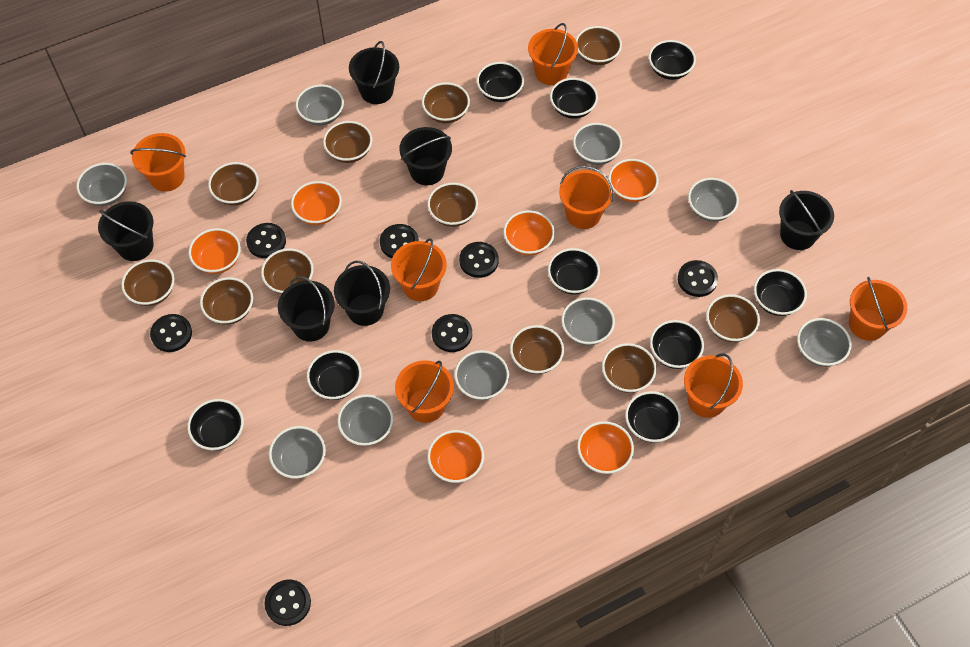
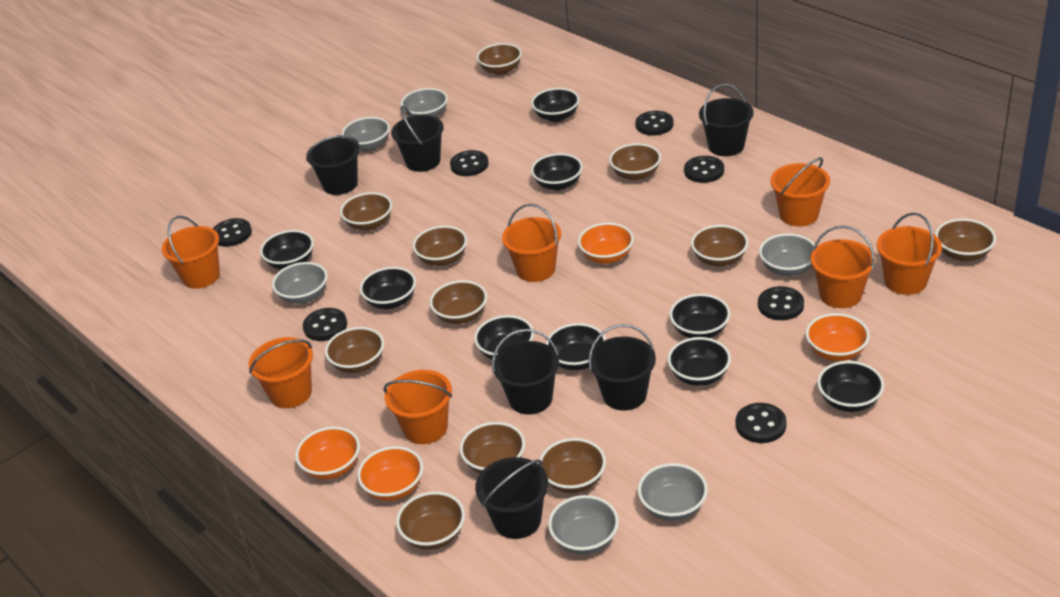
grey bowl: 9 -> 6
orange bowl: 6 -> 4

